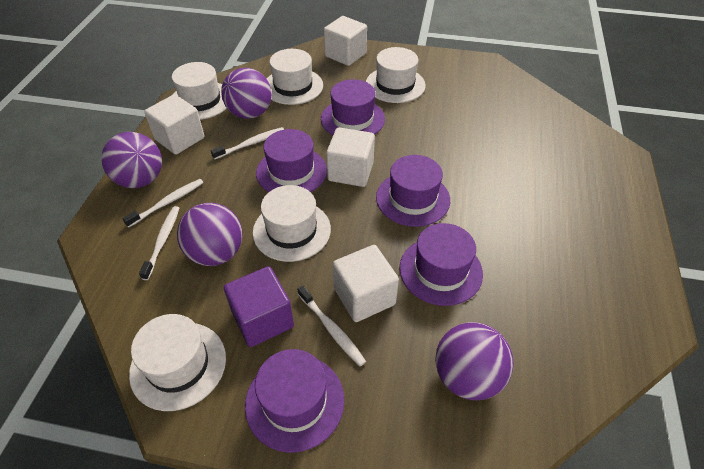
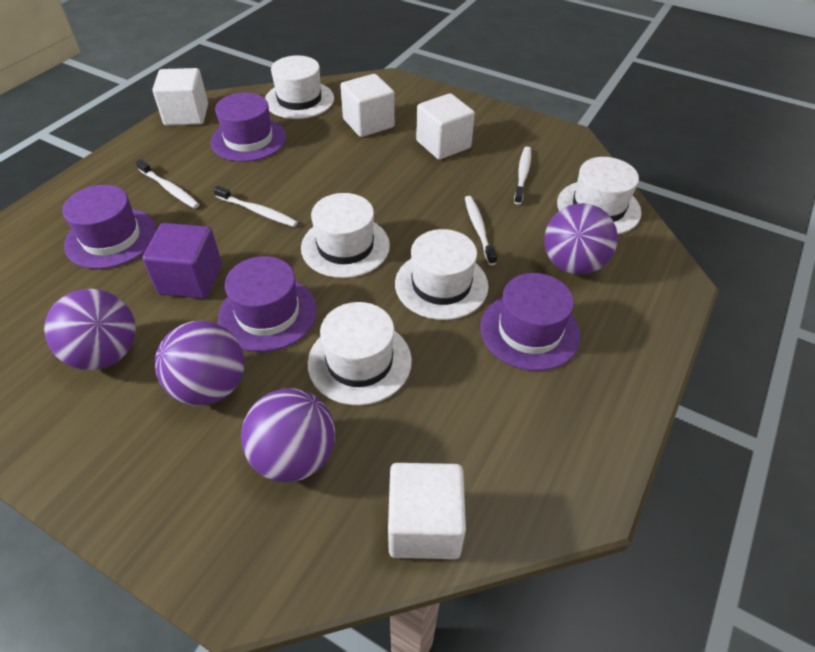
purple hat: 5 -> 4

